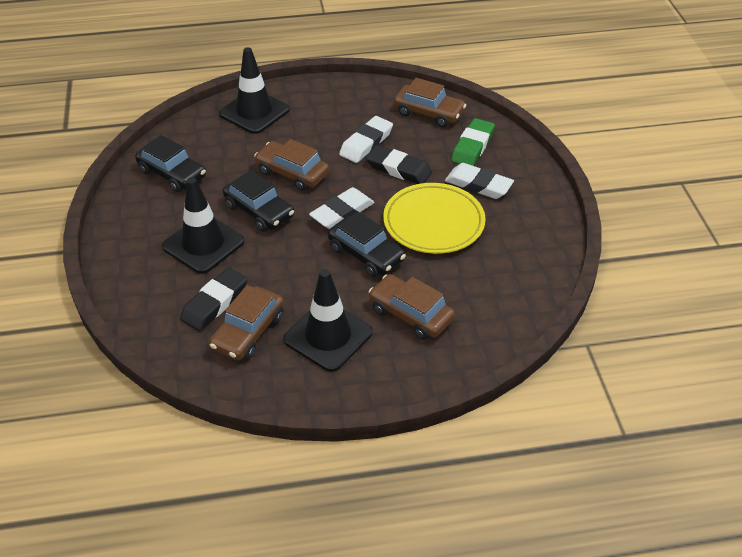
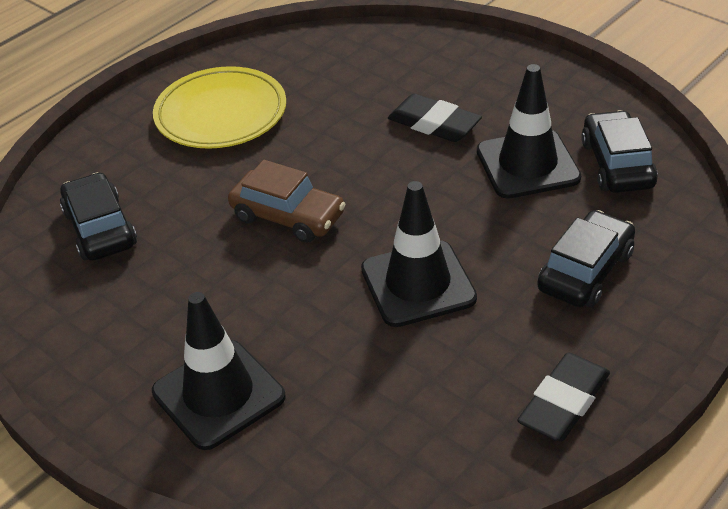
brown car: 4 -> 1
green eraser: 1 -> 0
white eraser: 3 -> 0

